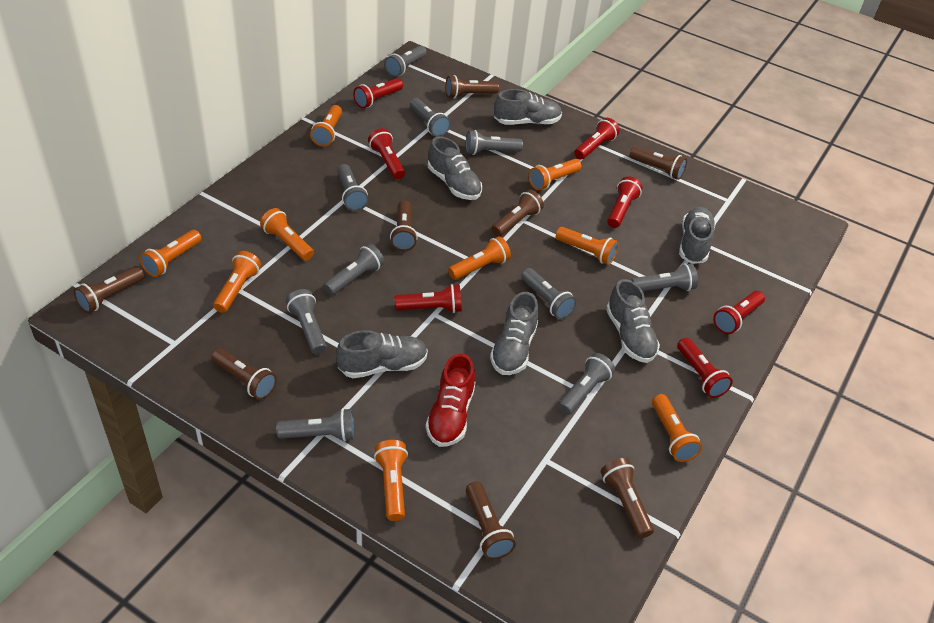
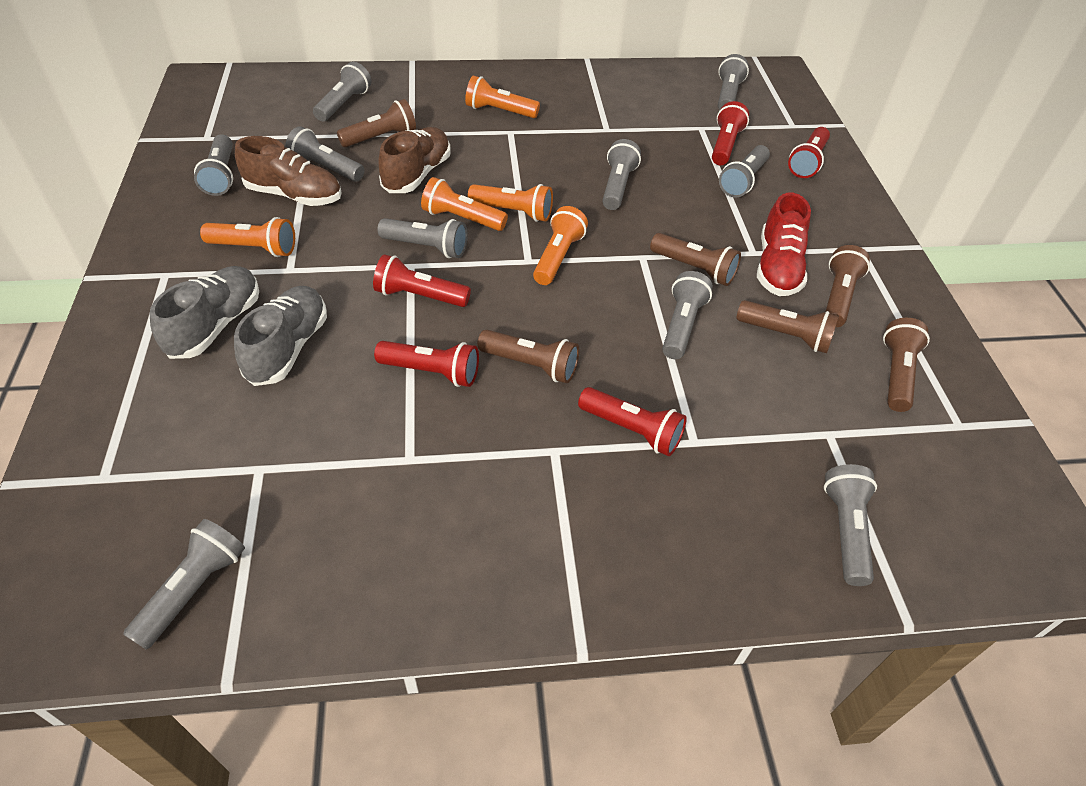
brown flashlight: 8 -> 6
brown shoe: 0 -> 2
grey shoe: 6 -> 2
orange flashlight: 9 -> 5
red flashlight: 7 -> 5

